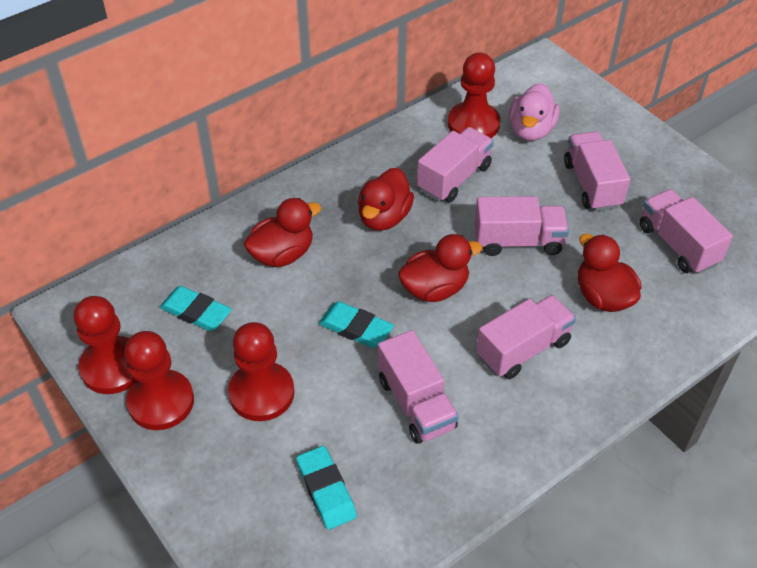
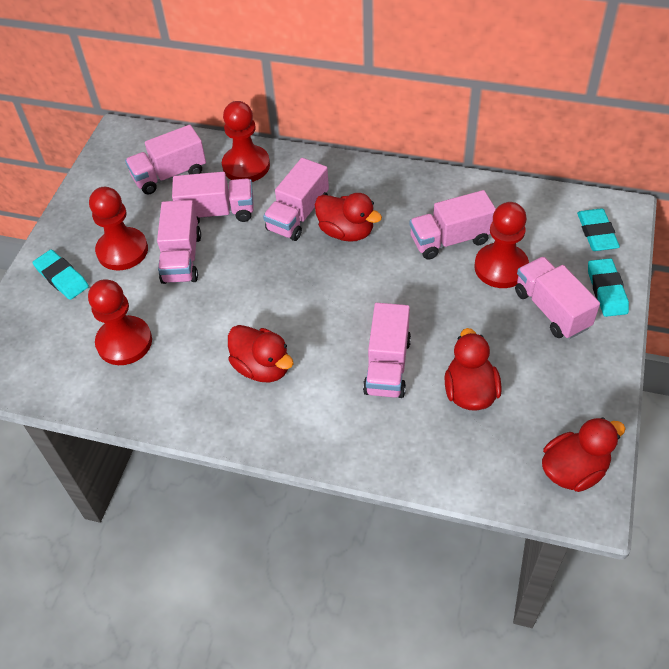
pink duck: 1 -> 0
pink truck: 6 -> 7

